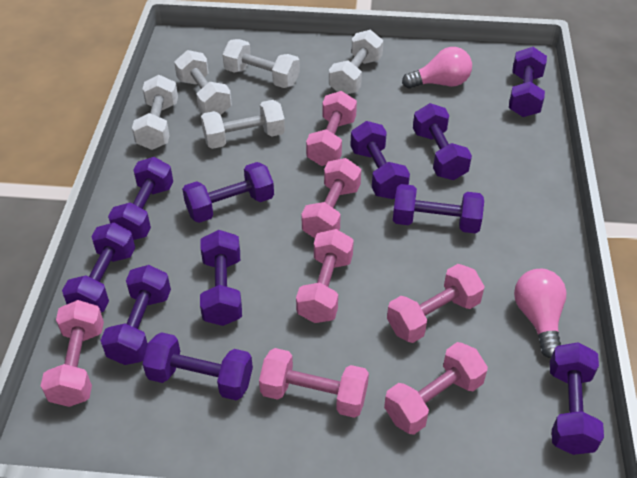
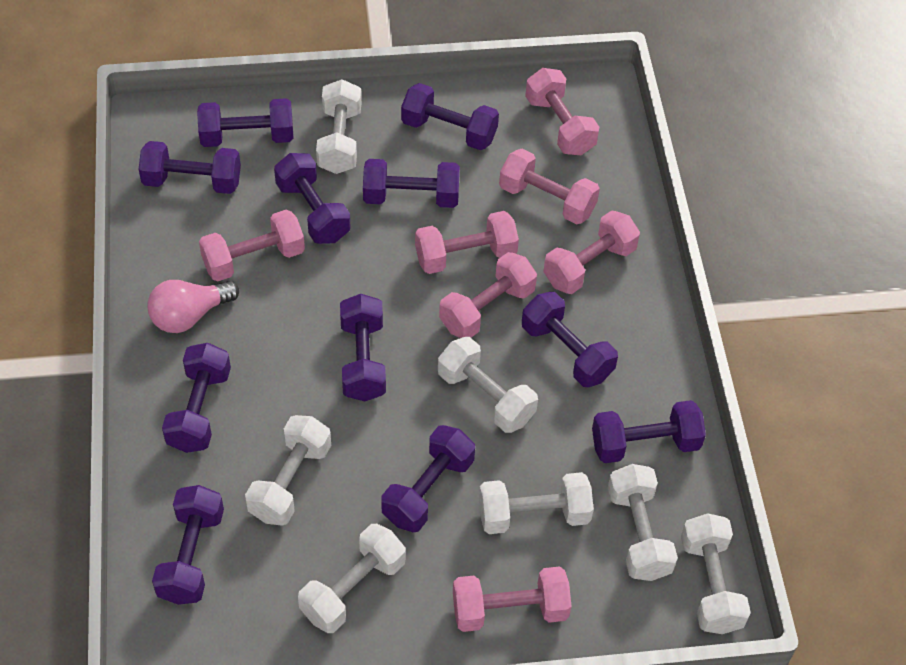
pink light bulb: 2 -> 1
white dumbbell: 5 -> 7

